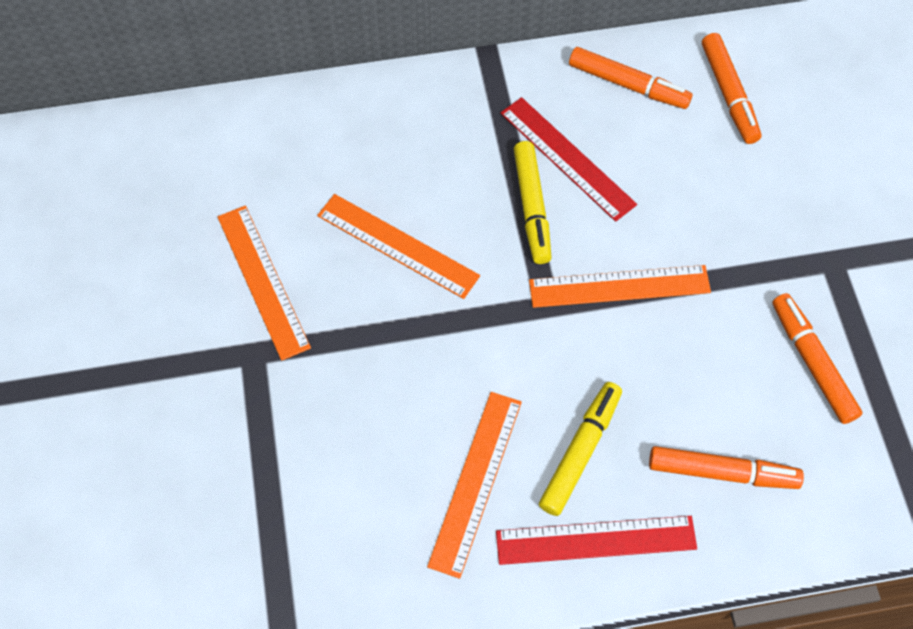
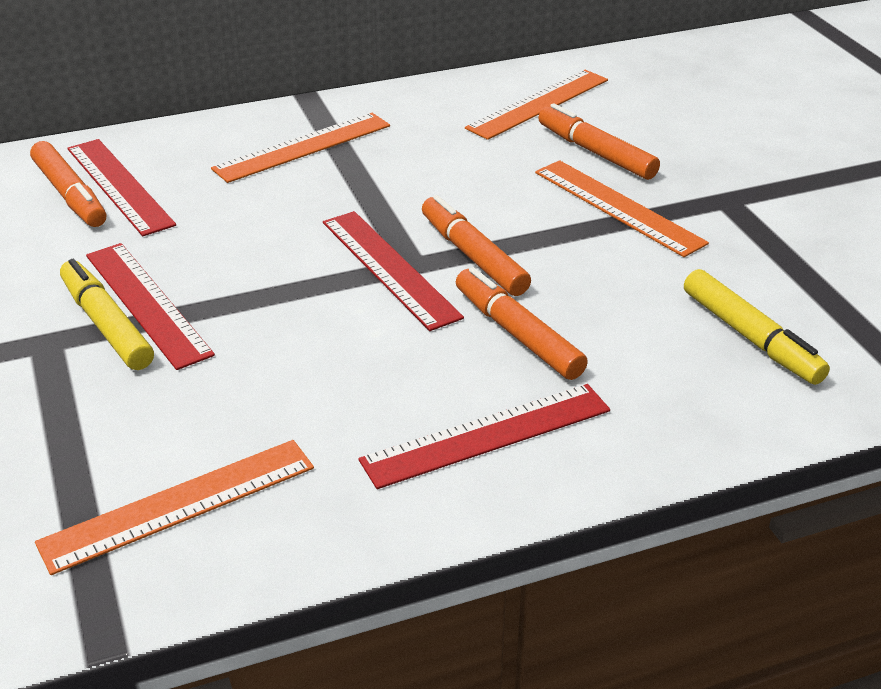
red ruler: 2 -> 4

